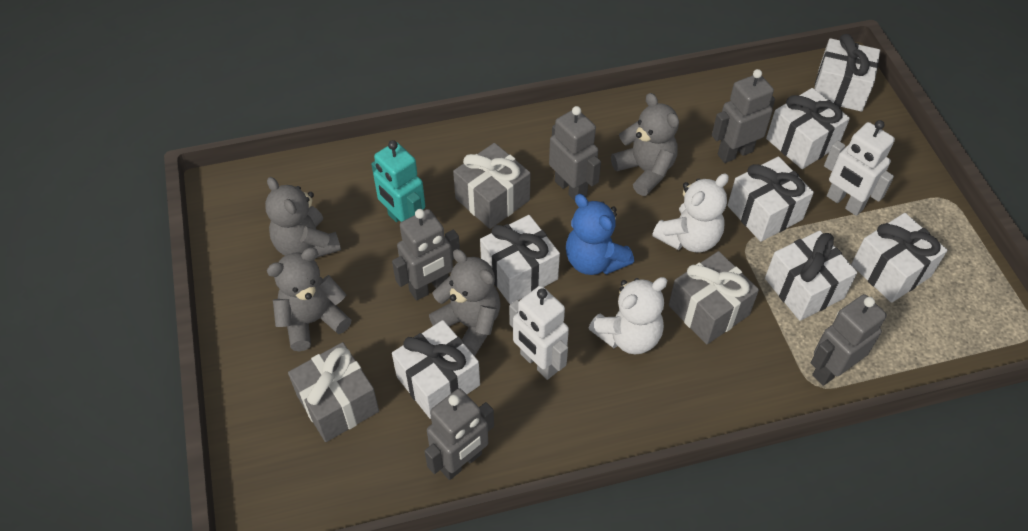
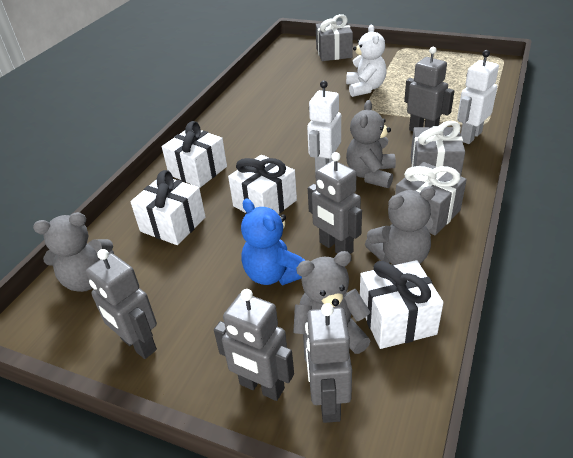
turquoise robot: 1 -> 0
white gift: 7 -> 4
white teddy bear: 2 -> 1

